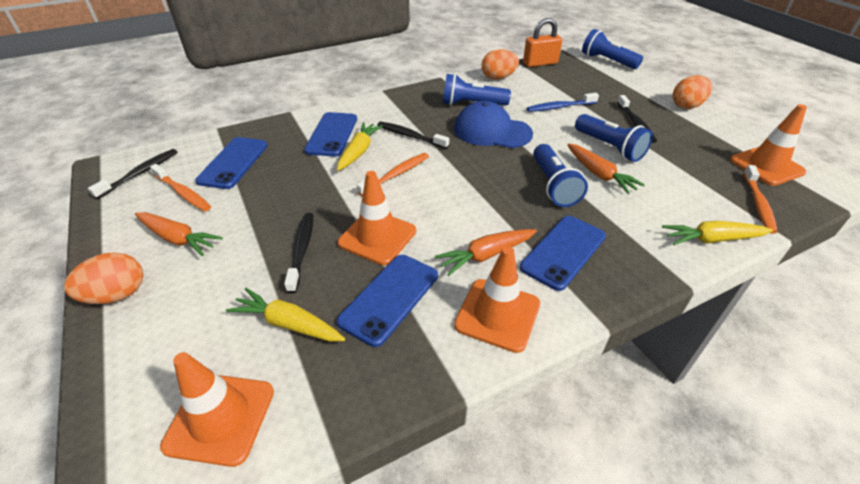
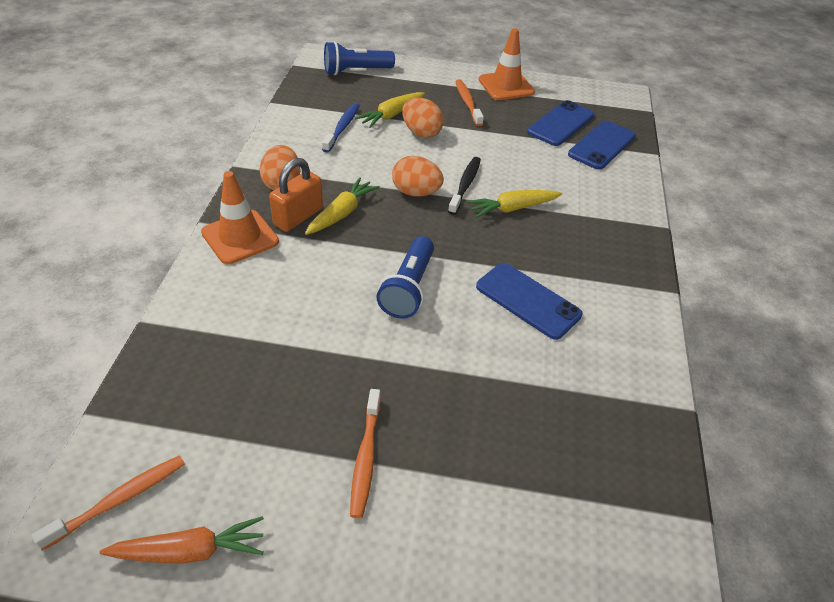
black toothbrush: 4 -> 1
blue cap: 1 -> 0
blue flashlight: 4 -> 2
blue phone: 4 -> 3
orange carrot: 3 -> 1
orange traffic cone: 4 -> 2

